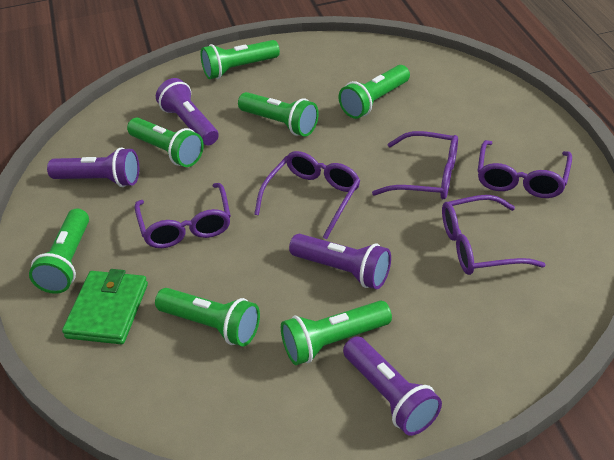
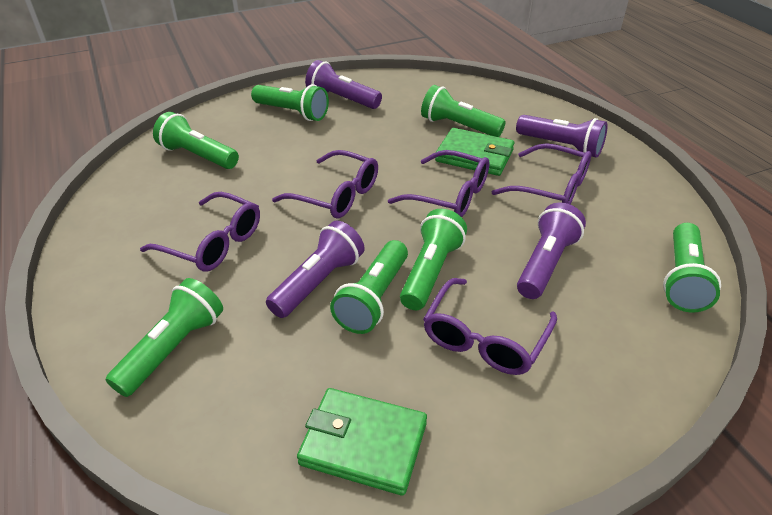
green wallet: 1 -> 2

